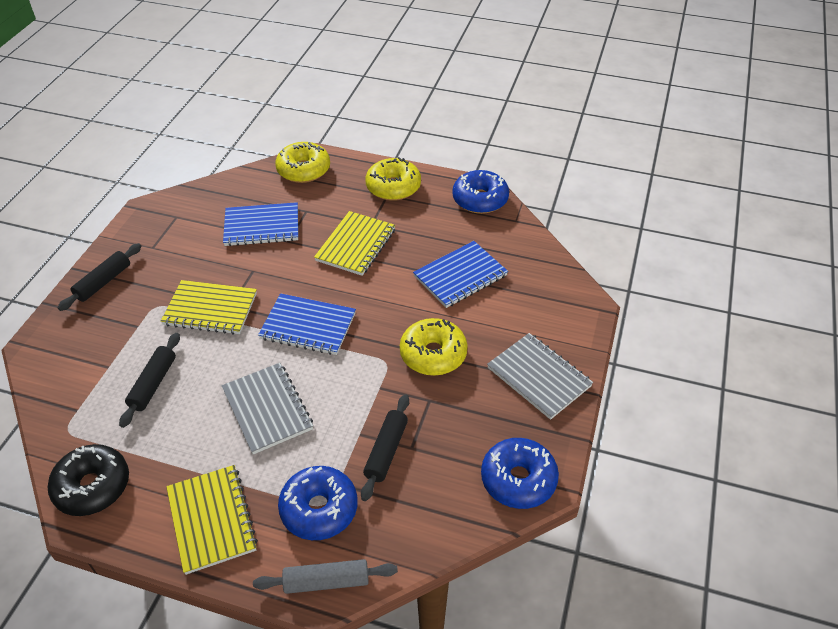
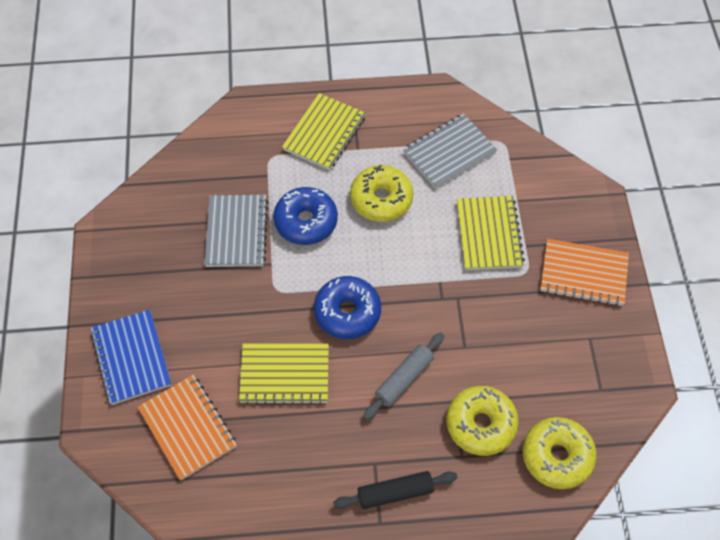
black donut: 1 -> 0
black rolling pin: 3 -> 1
blue donut: 3 -> 2
blue notebook: 3 -> 1
orange notebook: 0 -> 2

